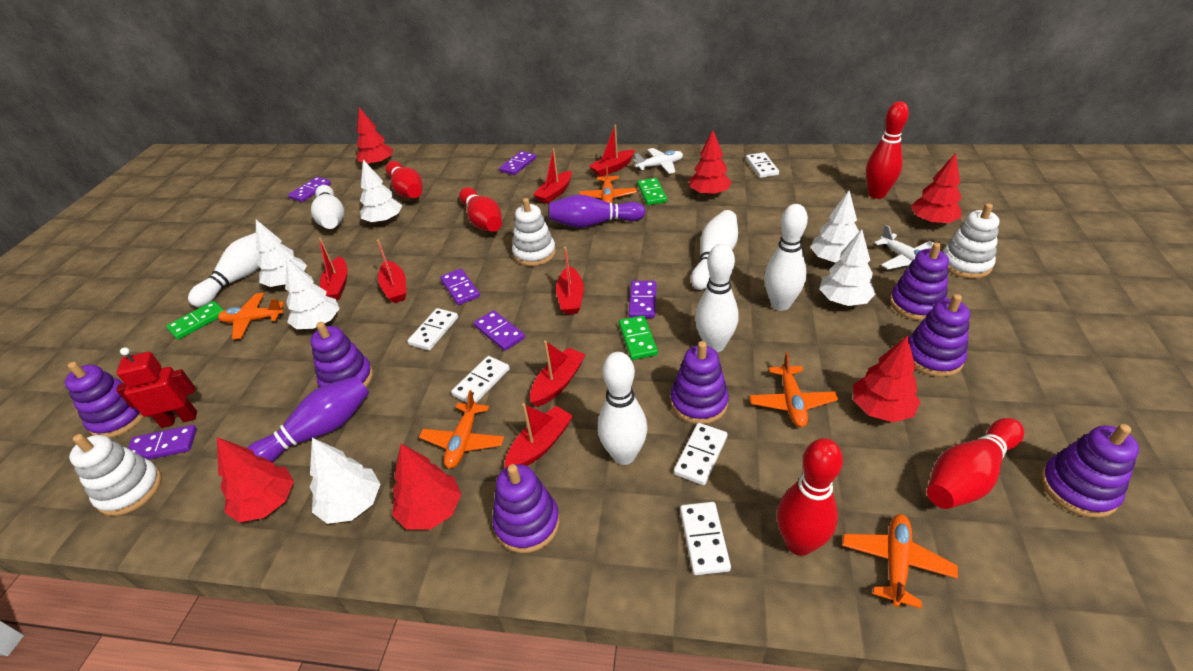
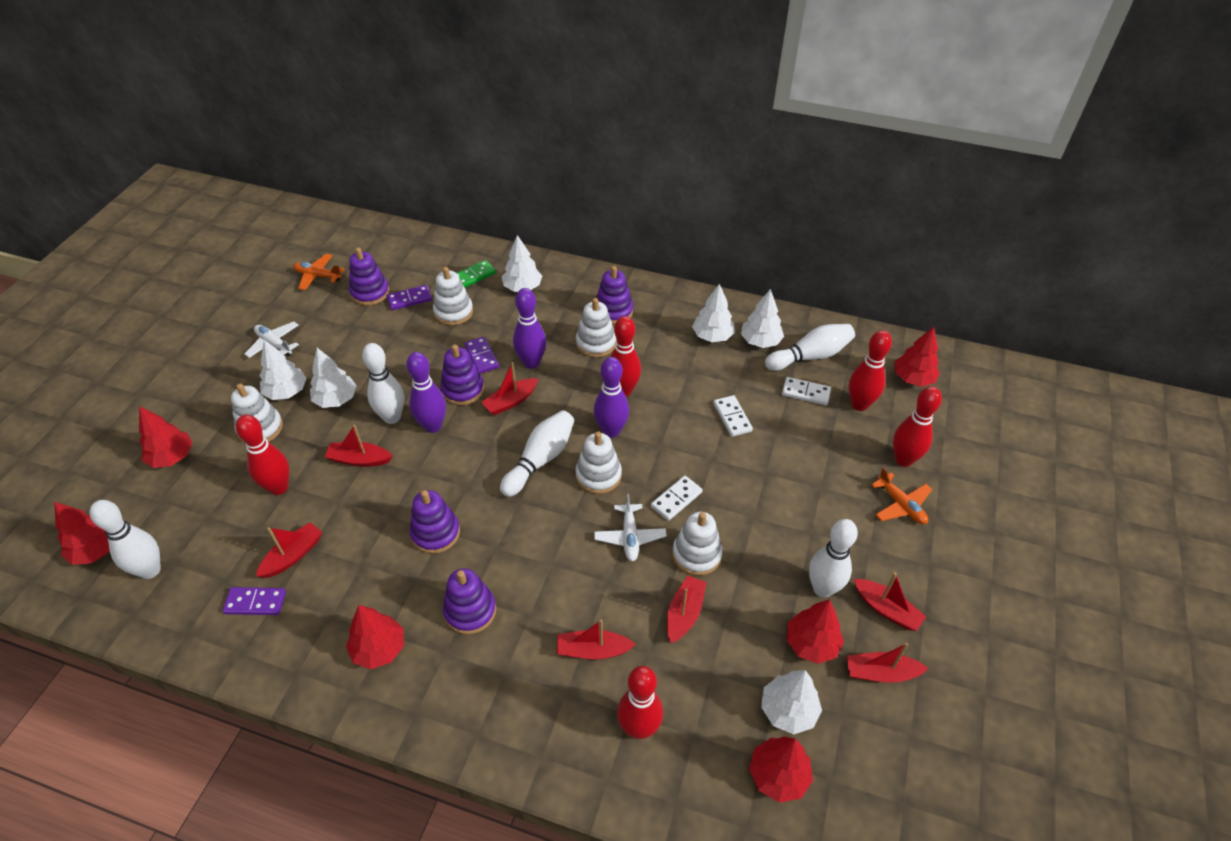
green domino: 3 -> 1
orange plane: 5 -> 2
purple bowling pin: 2 -> 3
purple domino: 6 -> 3
purple stacking toy: 7 -> 5
red robot: 1 -> 0
white bowling pin: 6 -> 5
white domino: 5 -> 3
white stacking toy: 3 -> 5

